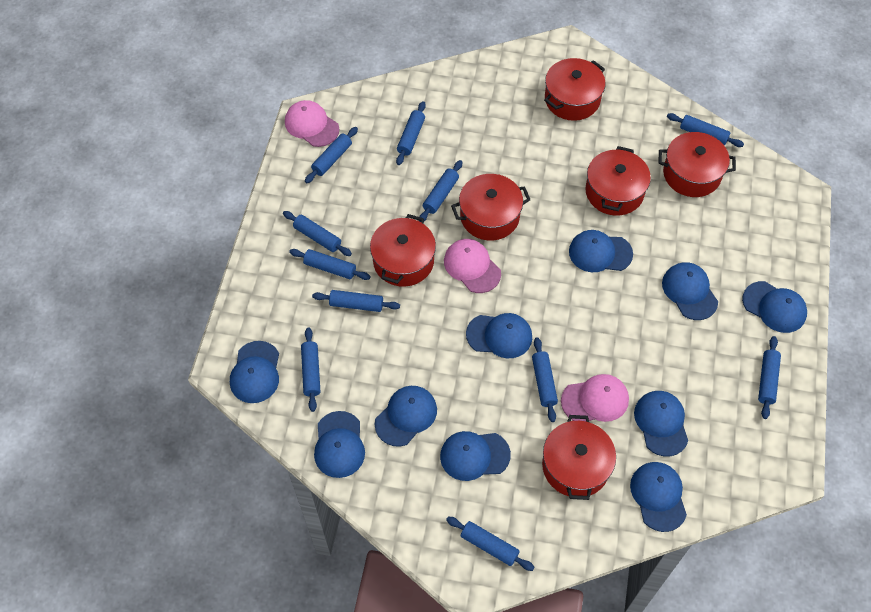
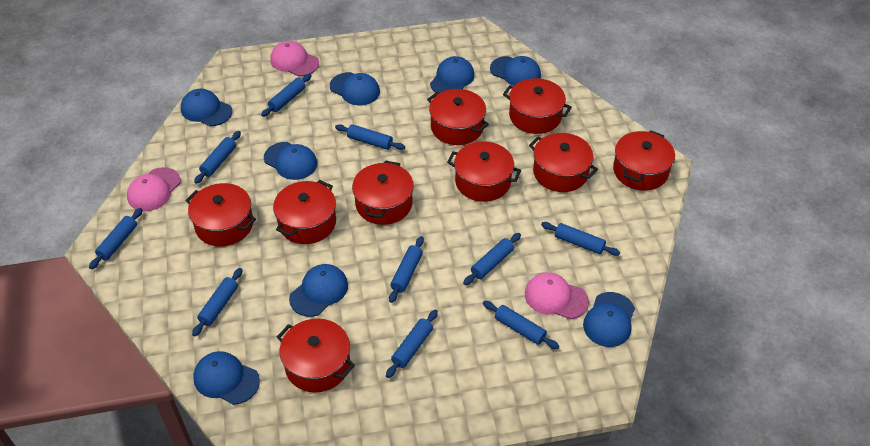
blue cap: 10 -> 8
blue rolling pin: 11 -> 10
red pot: 6 -> 9

